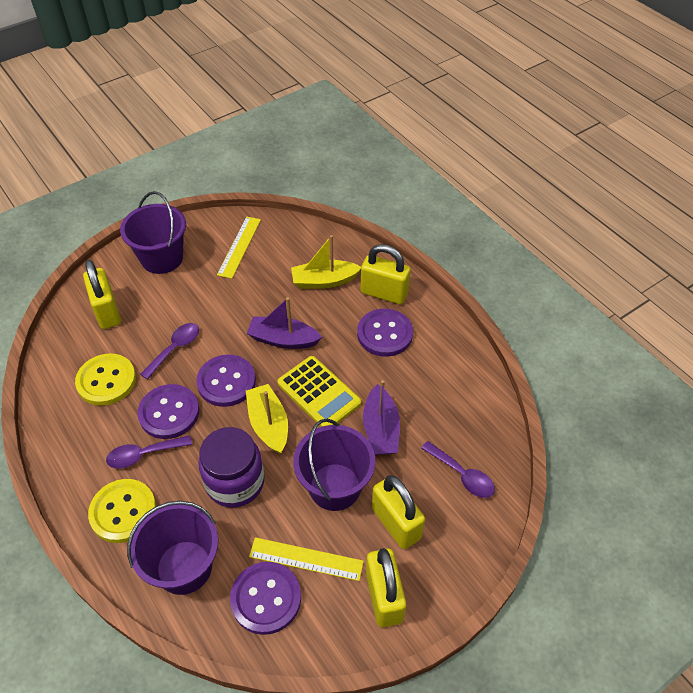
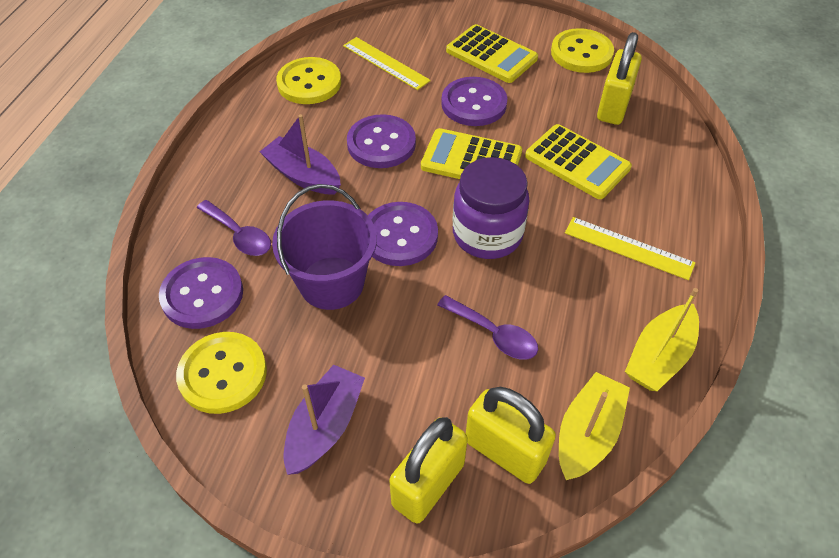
purple bucket: 3 -> 1
purple spoon: 3 -> 2
yellow button: 2 -> 3
yellow calculator: 1 -> 3
yellow padlock: 4 -> 3

